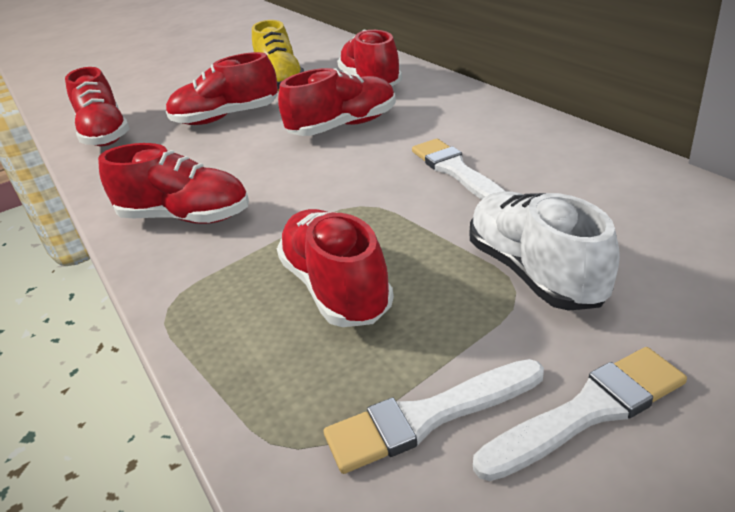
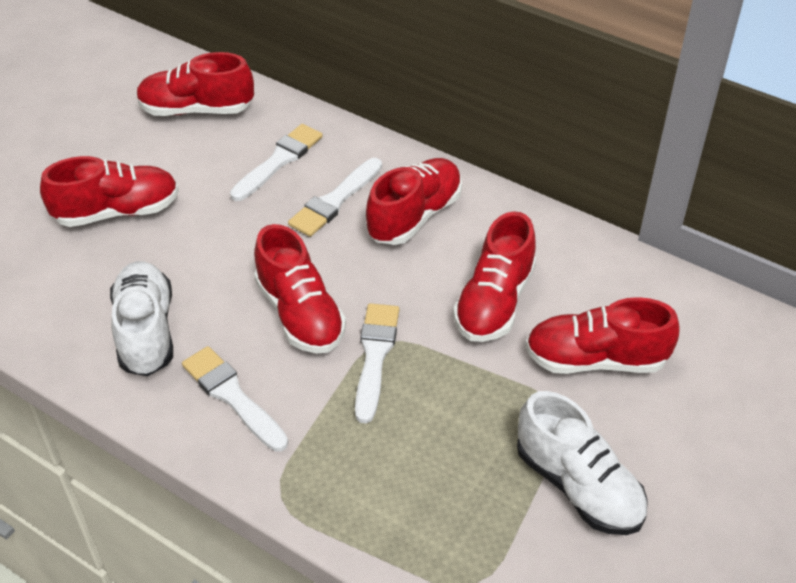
white brush: 3 -> 4
white shoe: 1 -> 2
yellow shoe: 1 -> 0

